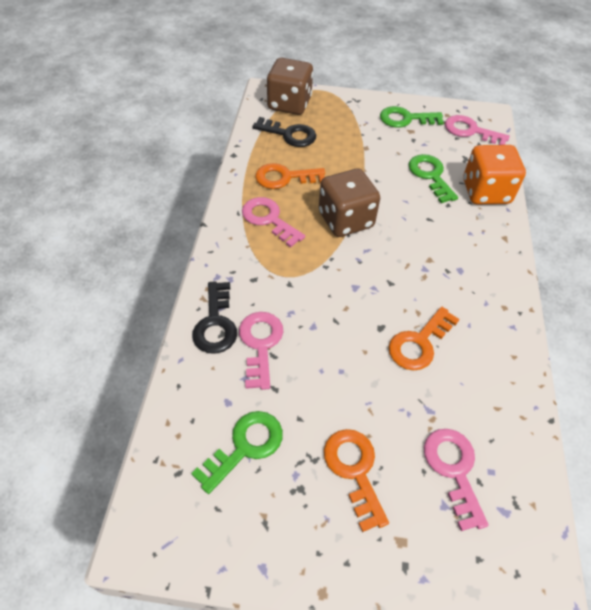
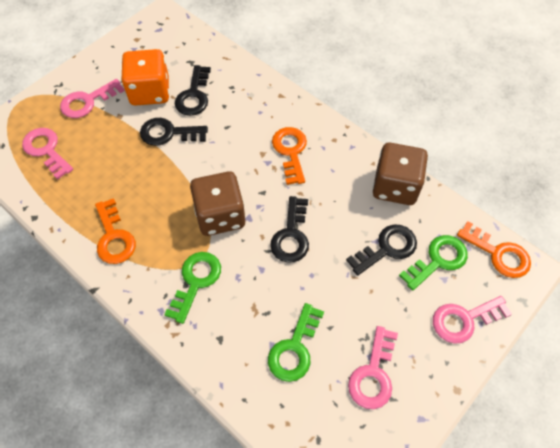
black key: 2 -> 4

